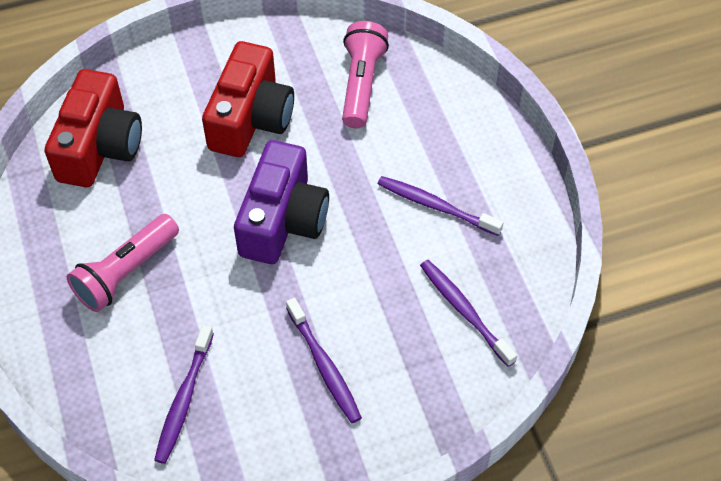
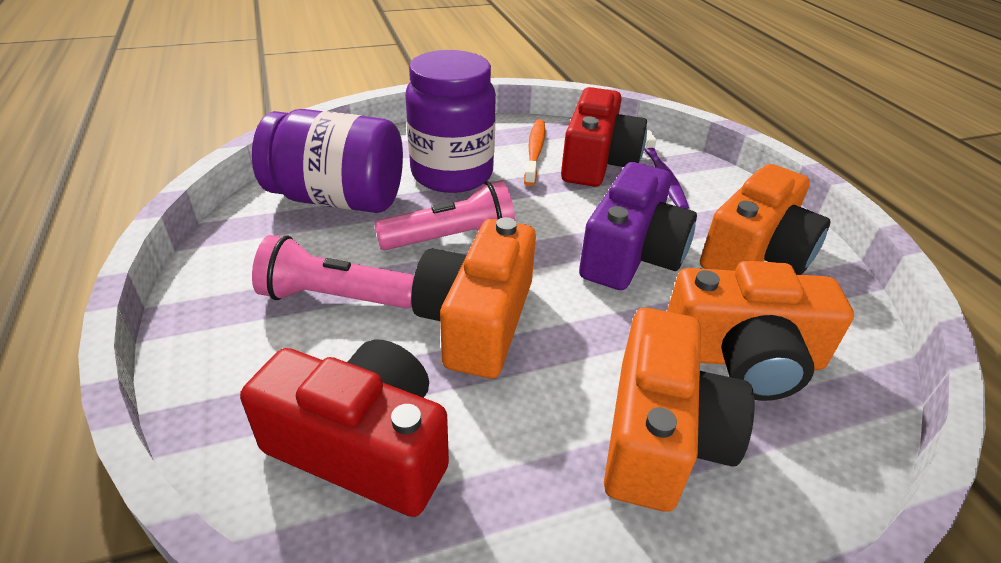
orange camera: 0 -> 4
orange toothbrush: 0 -> 1
purple jar: 0 -> 2
purple toothbrush: 4 -> 1

